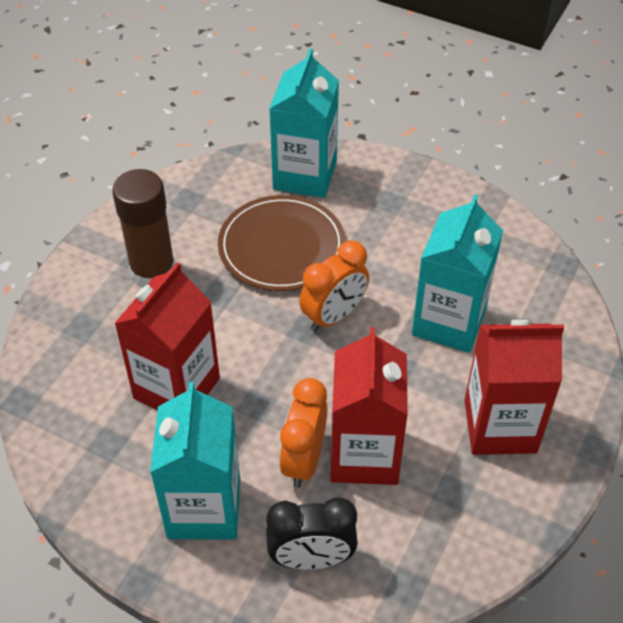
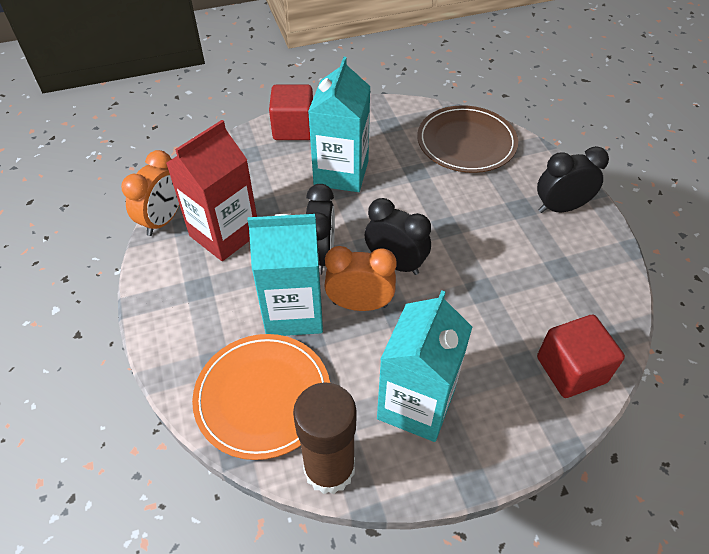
black clock: 1 -> 3
orange plate: 0 -> 1
red carton: 3 -> 1
red cube: 0 -> 2

